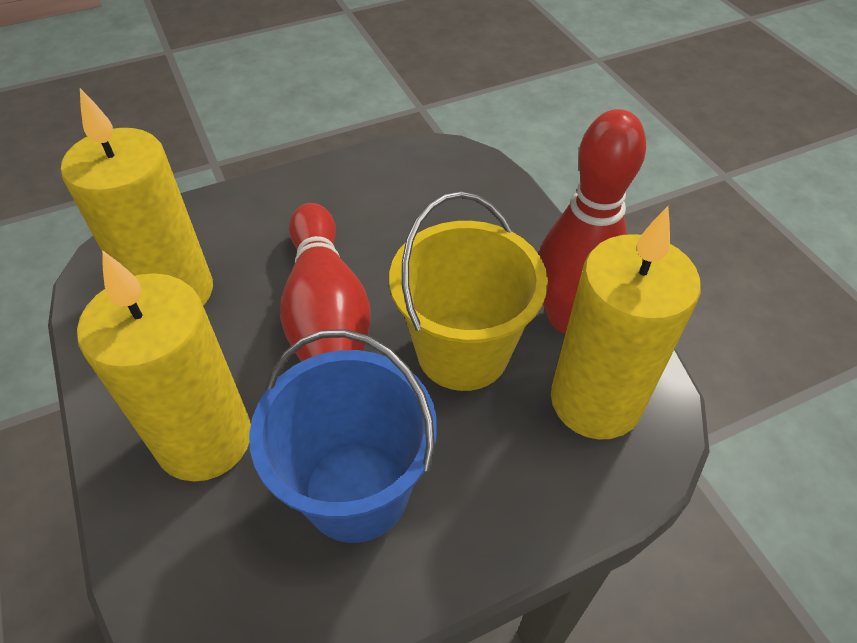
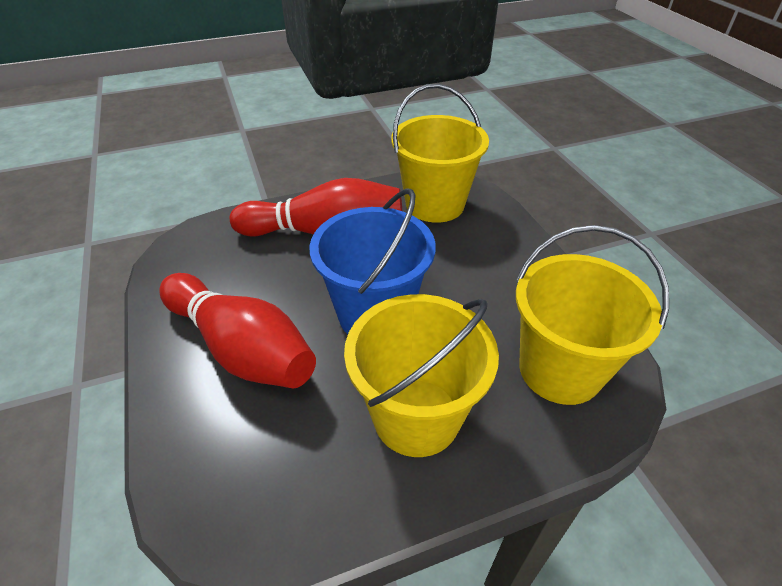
yellow bucket: 1 -> 3
yellow candle: 3 -> 0

